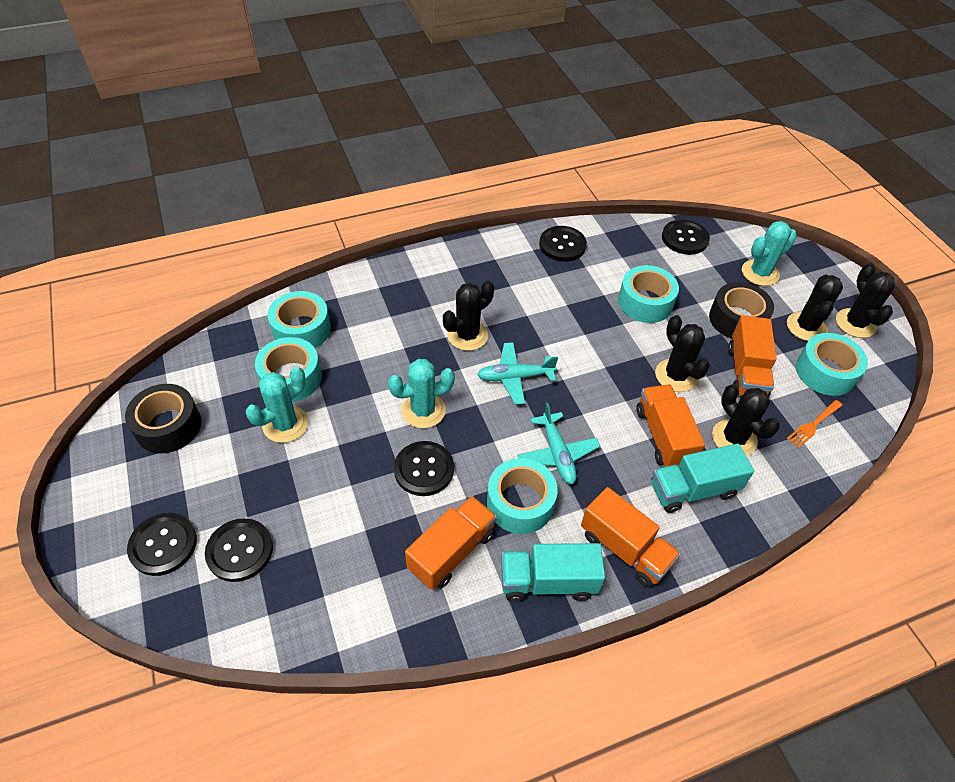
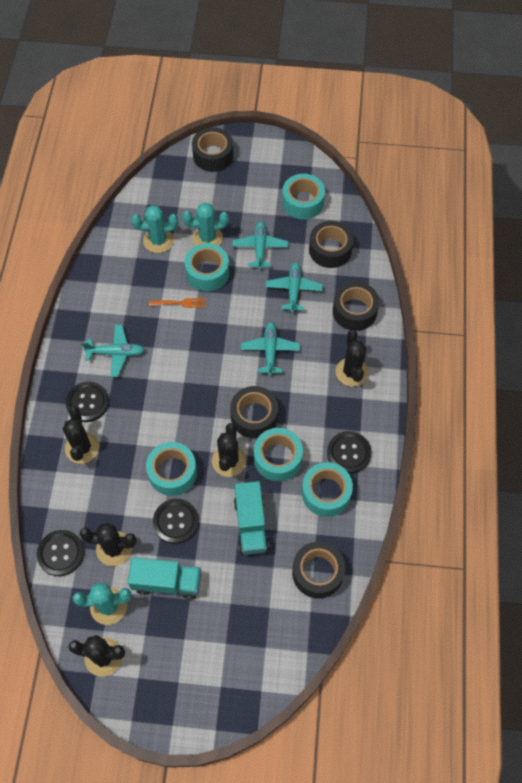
black button: 5 -> 4
black tape: 2 -> 5
orange truck: 4 -> 0
turquoise plane: 2 -> 4

